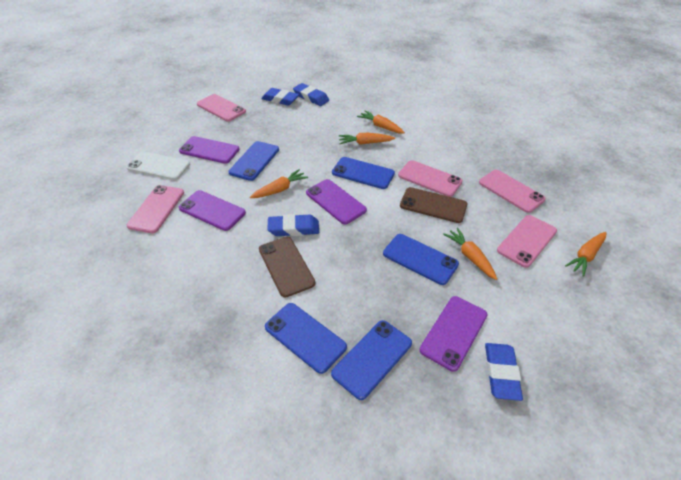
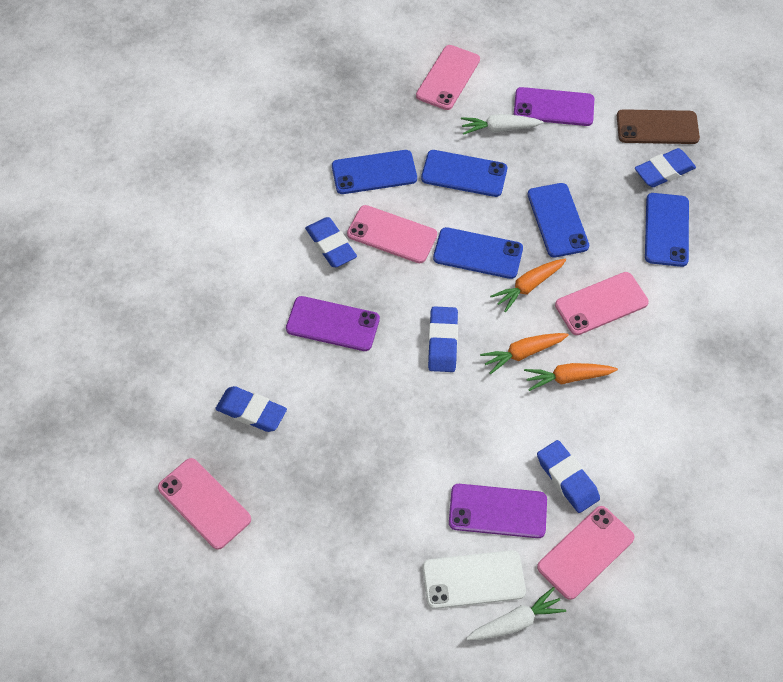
blue eraser: 4 -> 5
brown phone: 2 -> 1
orange carrot: 5 -> 3
purple phone: 4 -> 3
white carrot: 0 -> 2

